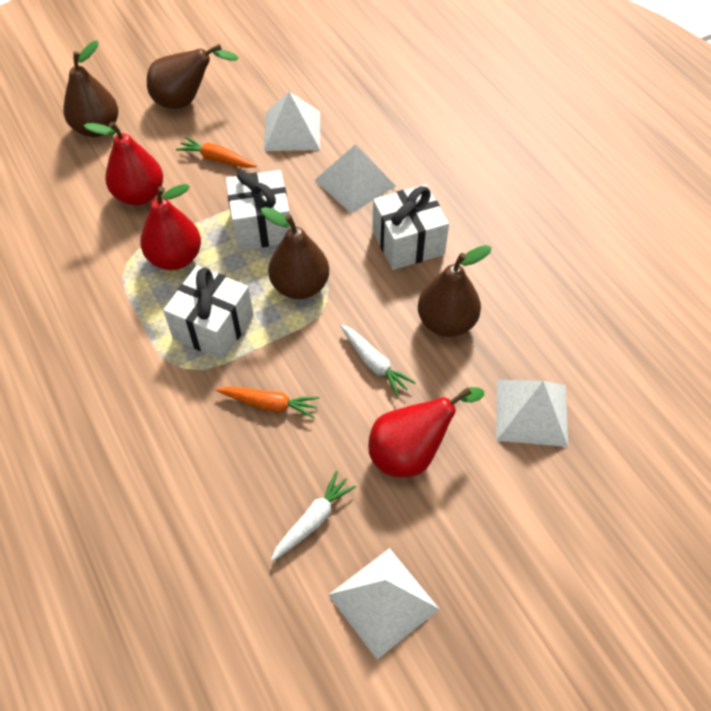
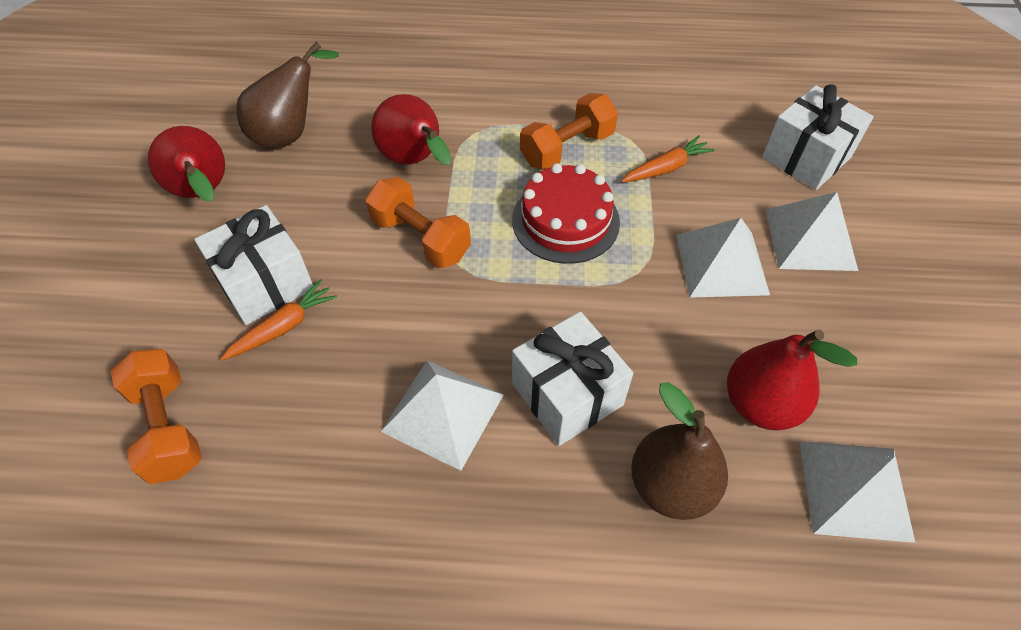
brown pear: 4 -> 2
orange dumbbell: 0 -> 3
red cake: 0 -> 1
white carrot: 2 -> 0

